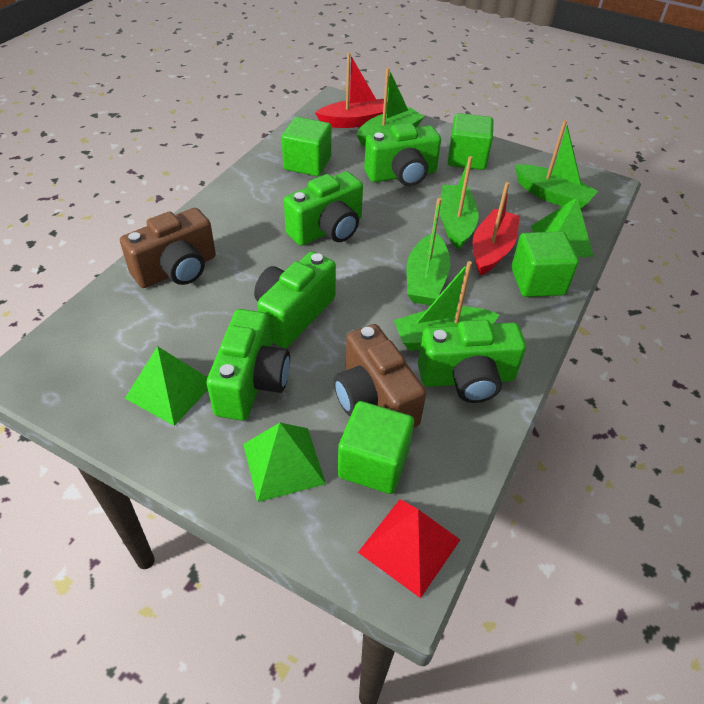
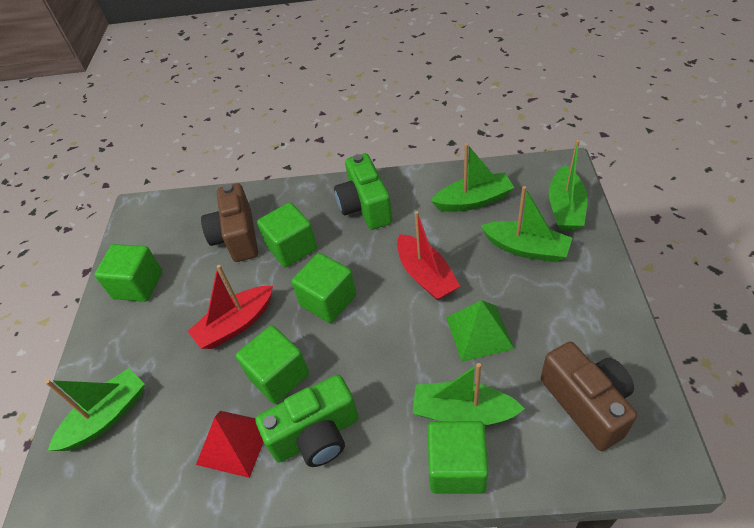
green camera: 5 -> 2
green cube: 4 -> 5
green pyramid: 3 -> 1

